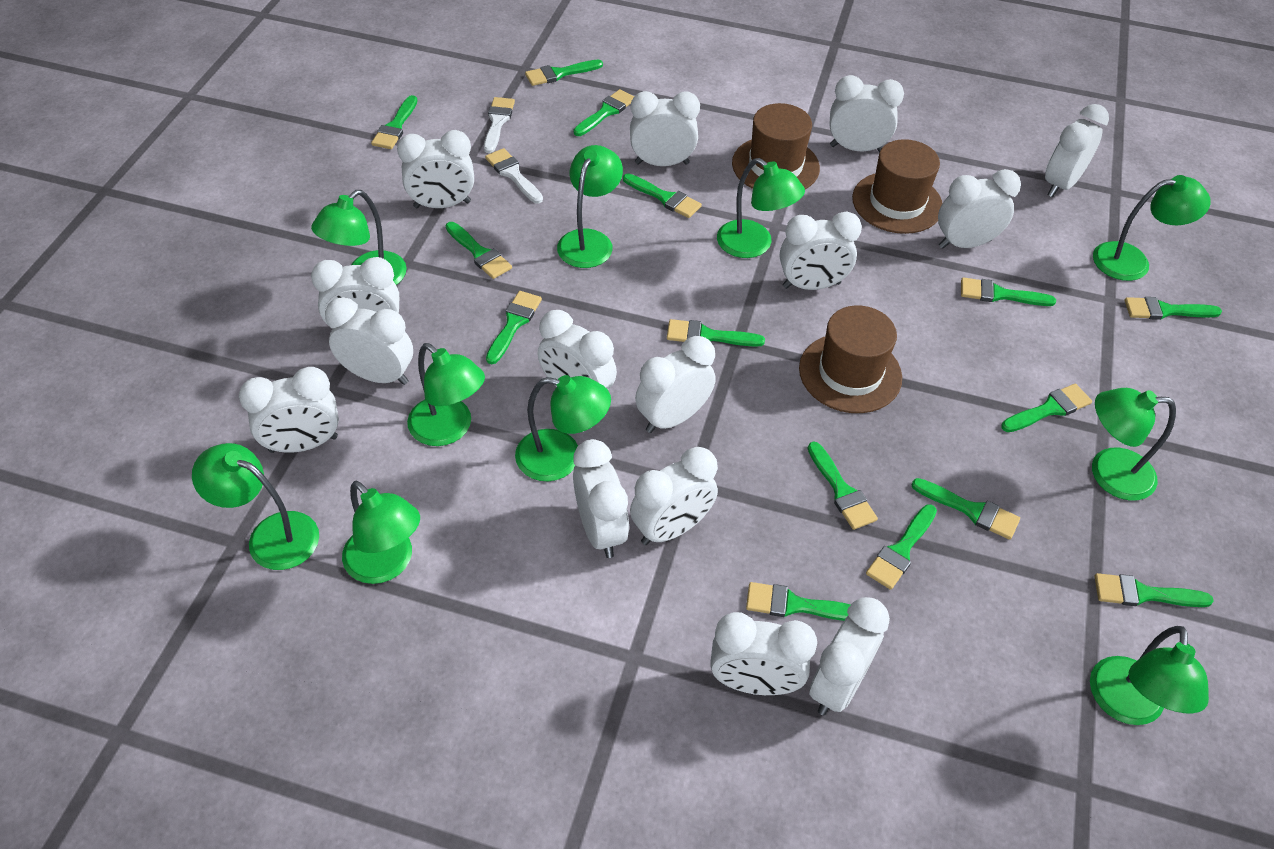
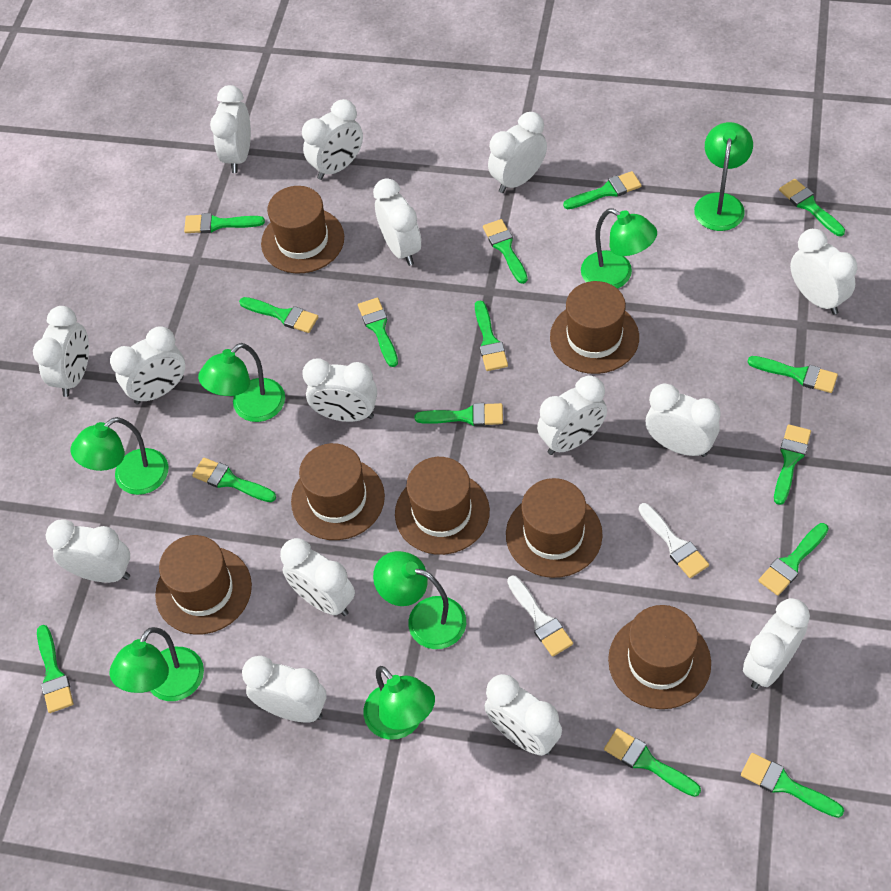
brown hat: 3 -> 7
green lamp: 10 -> 7

